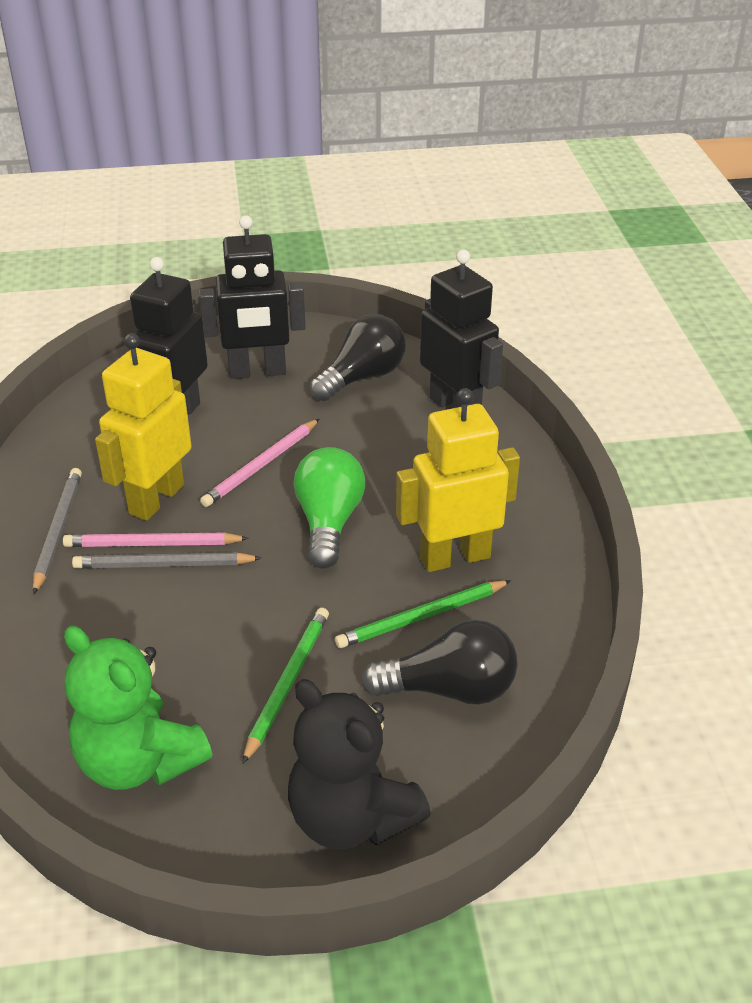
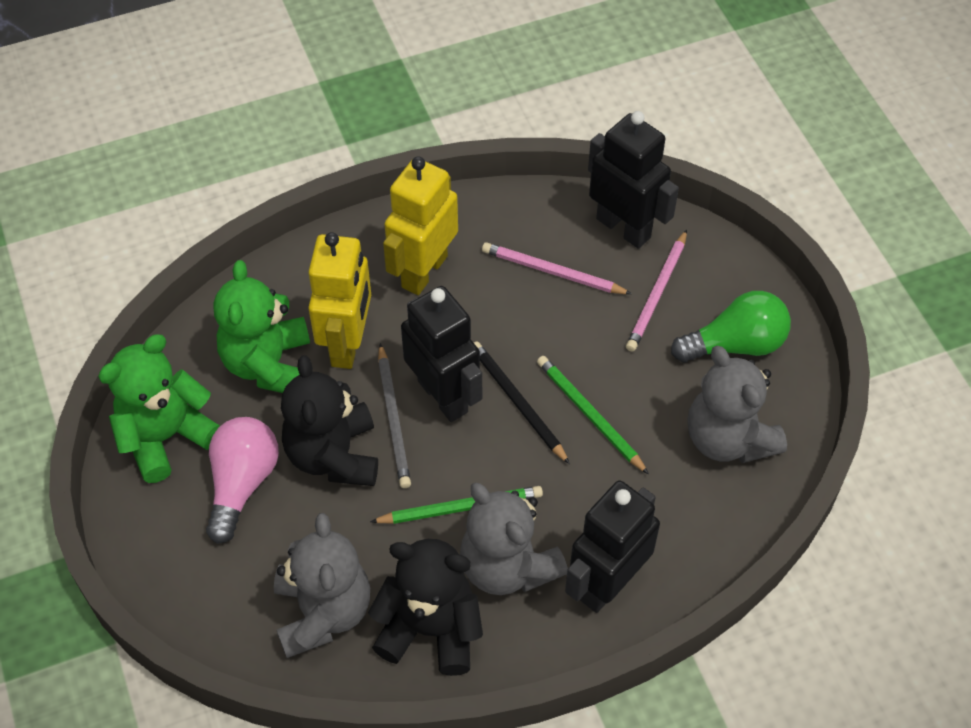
black light bulb: 2 -> 0
black pencil: 0 -> 1
black teddy bear: 1 -> 2
green teddy bear: 1 -> 2
grey pencil: 2 -> 1
grey teddy bear: 0 -> 3
pink light bulb: 0 -> 1

